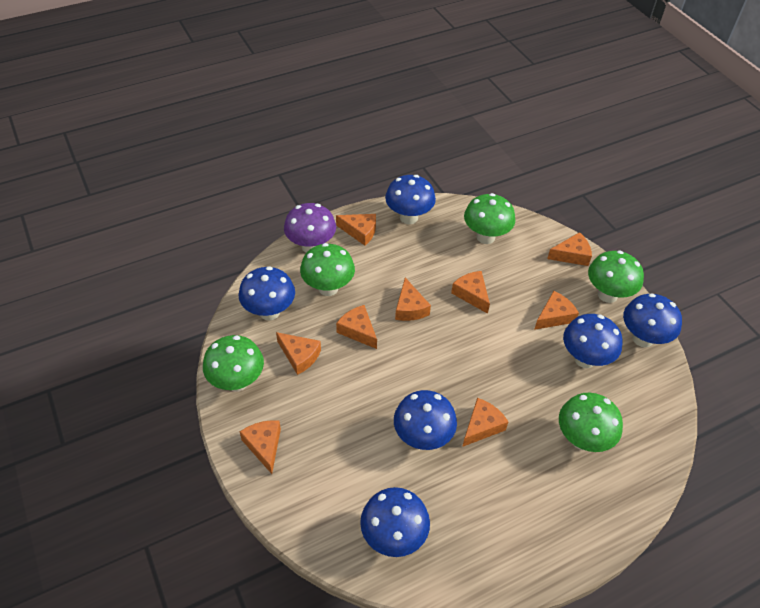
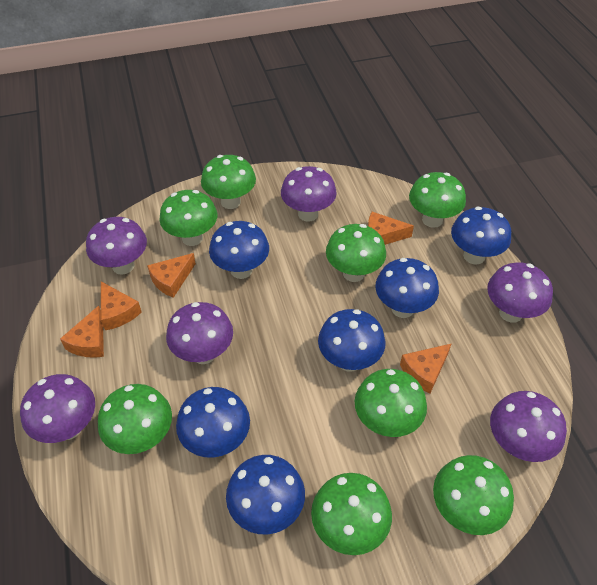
green mushroom: 5 -> 8
orange cheese: 9 -> 5
purple mushroom: 1 -> 6

